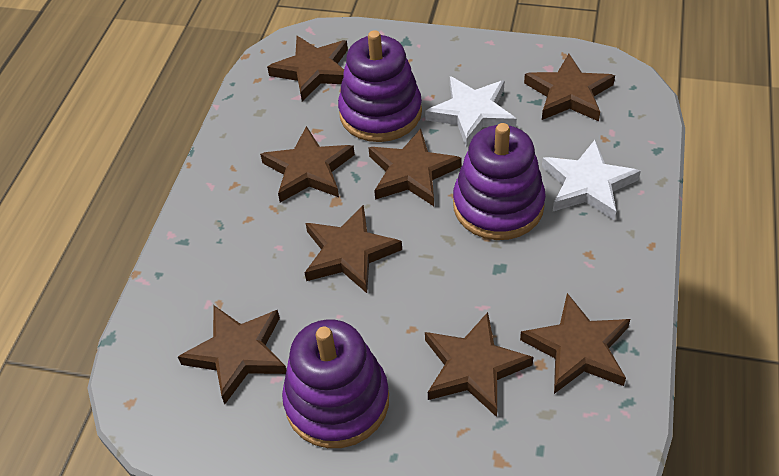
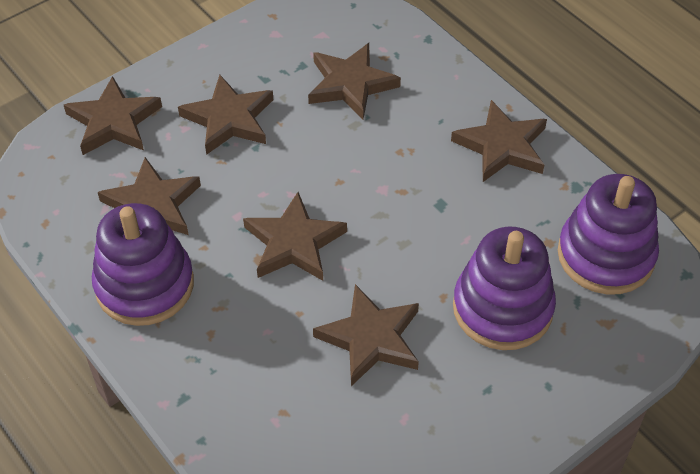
brown star: 8 -> 7
white star: 2 -> 0

